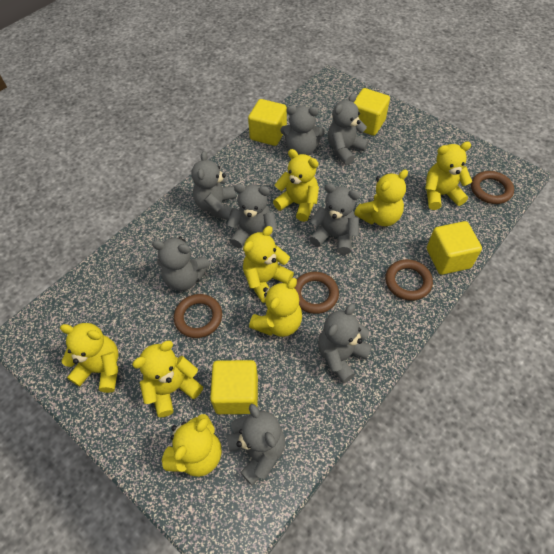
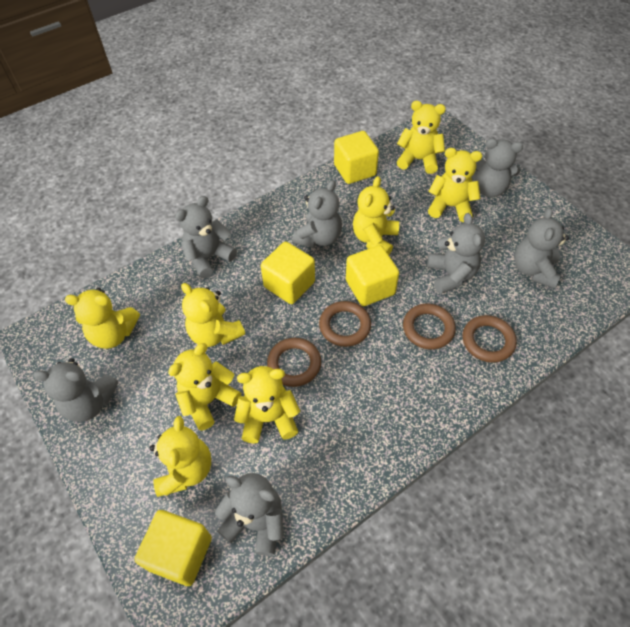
grey teddy bear: 8 -> 7

